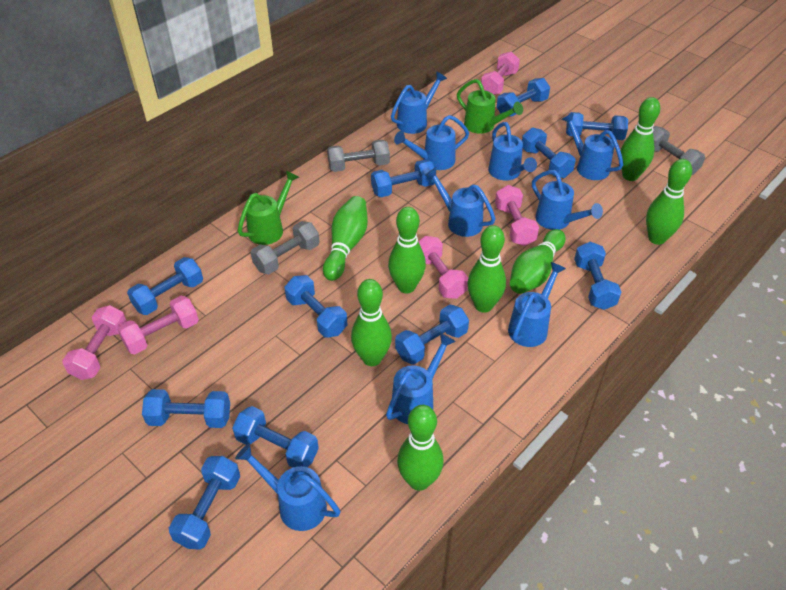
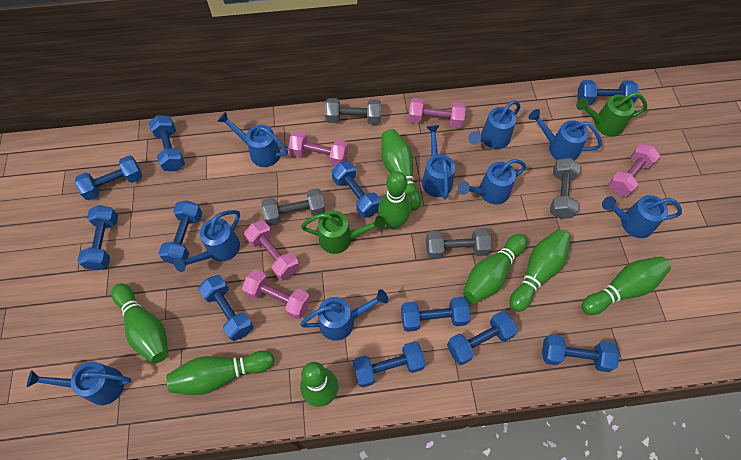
grey dumbbell: 3 -> 4

